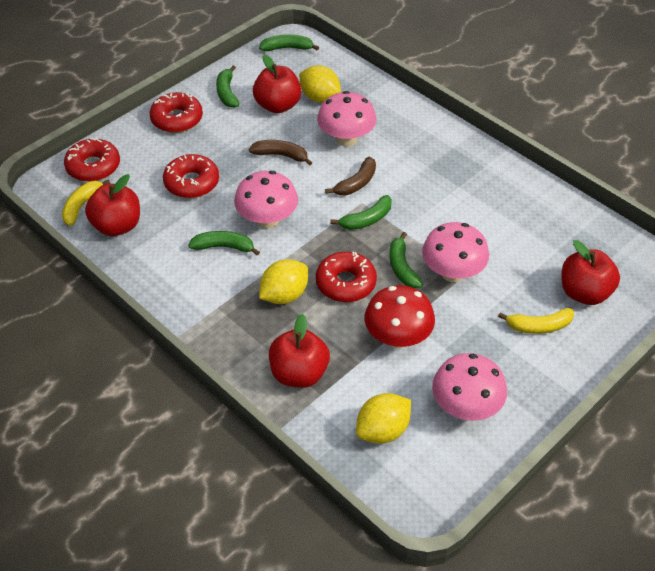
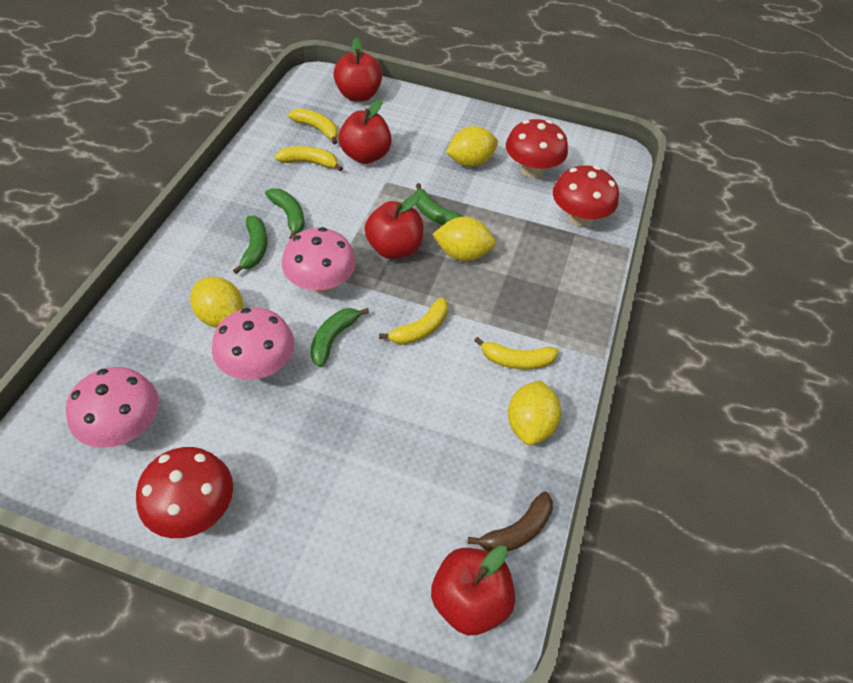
brown banana: 2 -> 1
green banana: 5 -> 4
pink mushroom: 4 -> 3
red donut: 4 -> 0
red mushroom: 1 -> 3
yellow banana: 2 -> 4
yellow lemon: 3 -> 4

